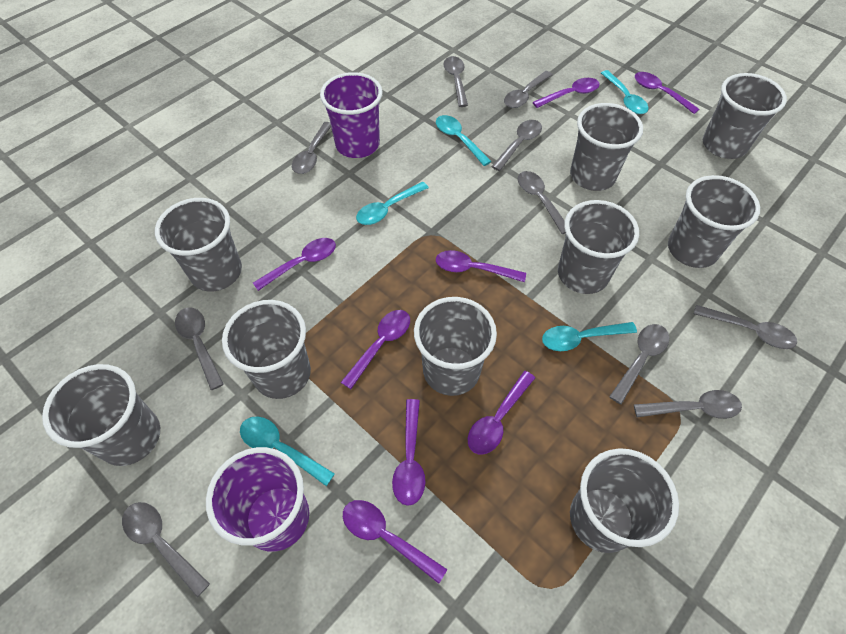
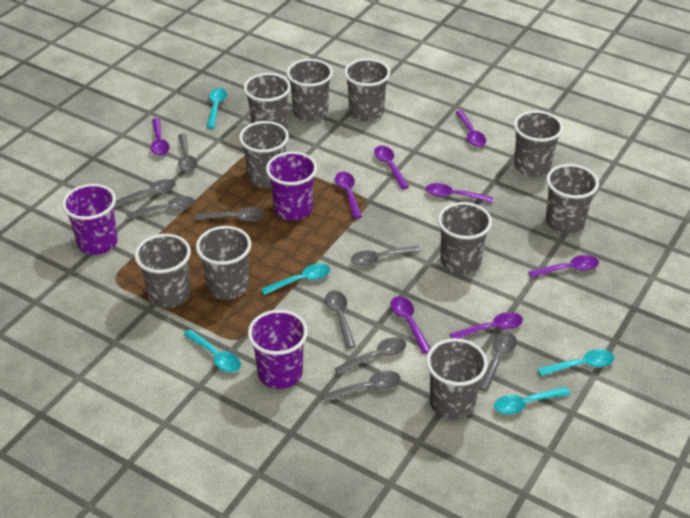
grey cup: 9 -> 10
grey spoon: 10 -> 9
purple cup: 2 -> 3

